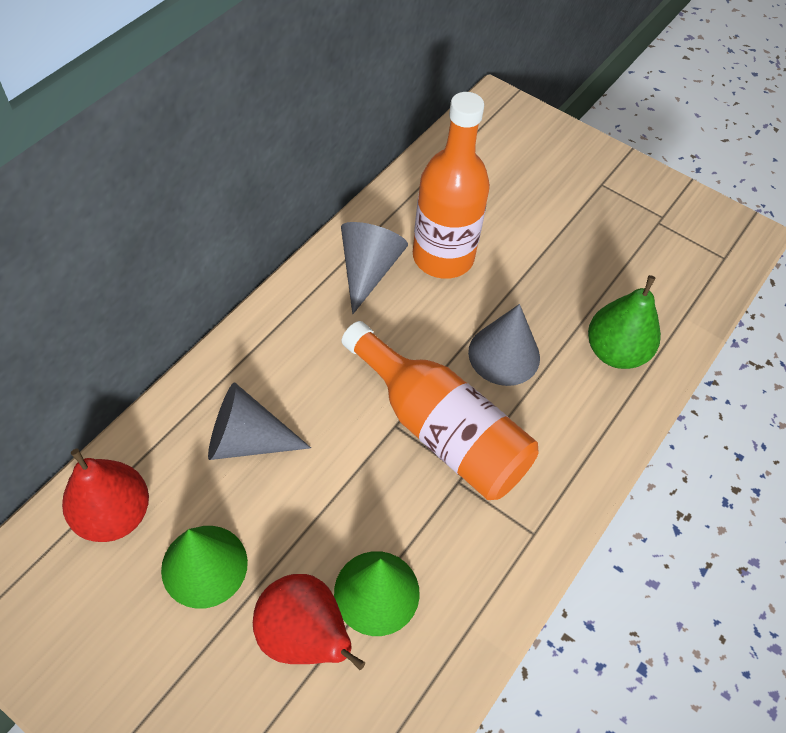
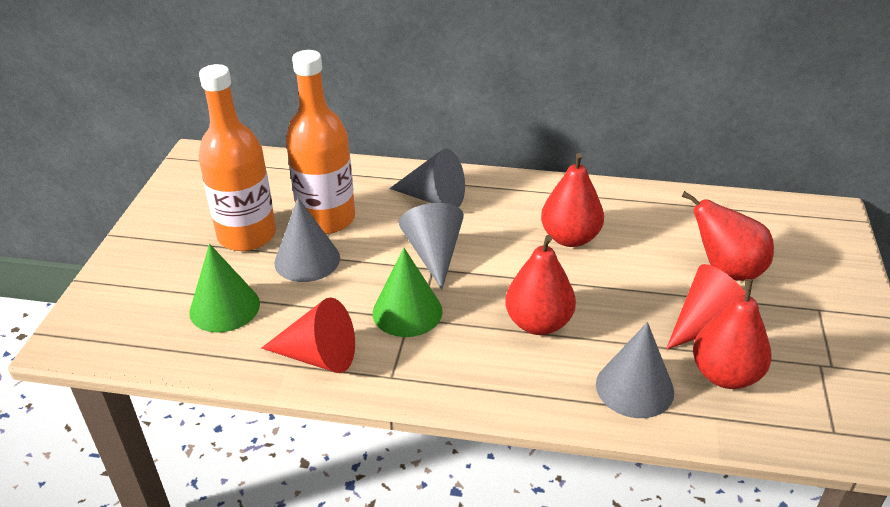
green pear: 1 -> 0
grey cone: 3 -> 4
red cone: 0 -> 2
red pear: 2 -> 4

